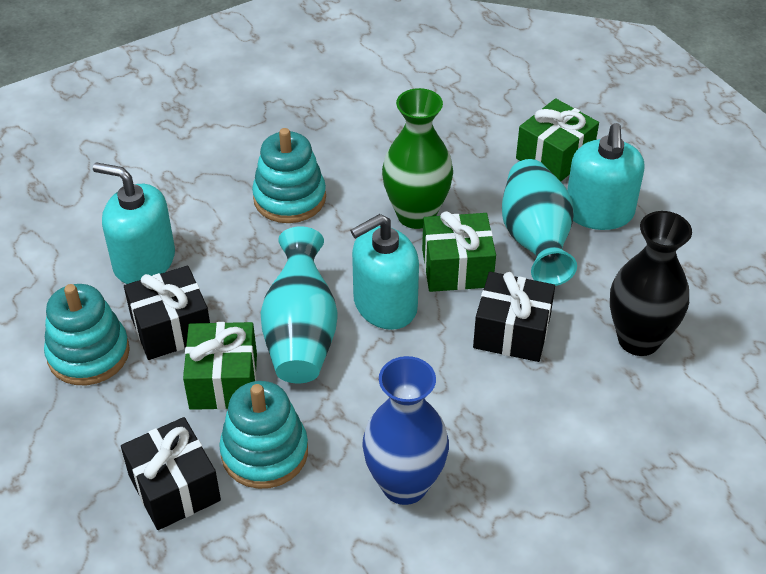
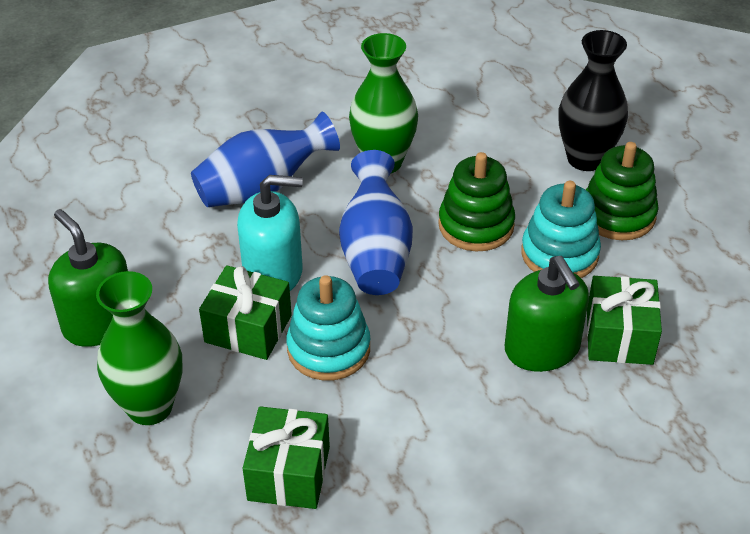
black gift: 3 -> 0
blue vase: 1 -> 2
green soap dispenser: 0 -> 2
green stacking toy: 0 -> 2
green vase: 1 -> 2
turquoise soap dispenser: 3 -> 1
turquoise stacking toy: 3 -> 2
turquoise vase: 2 -> 0

